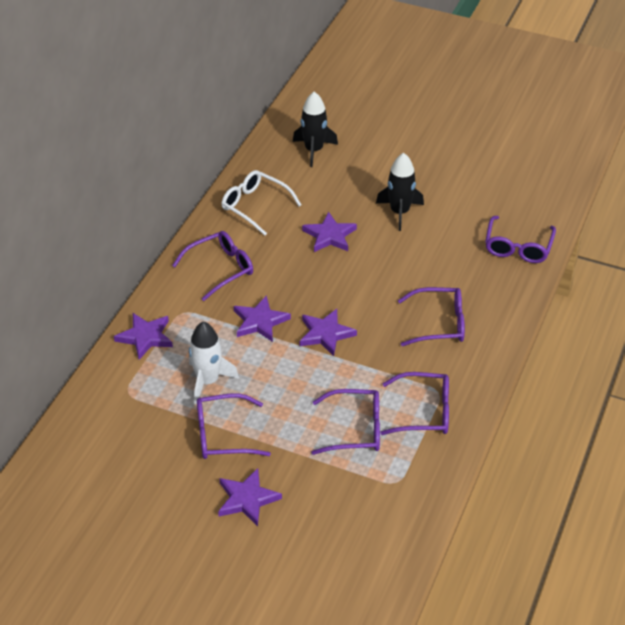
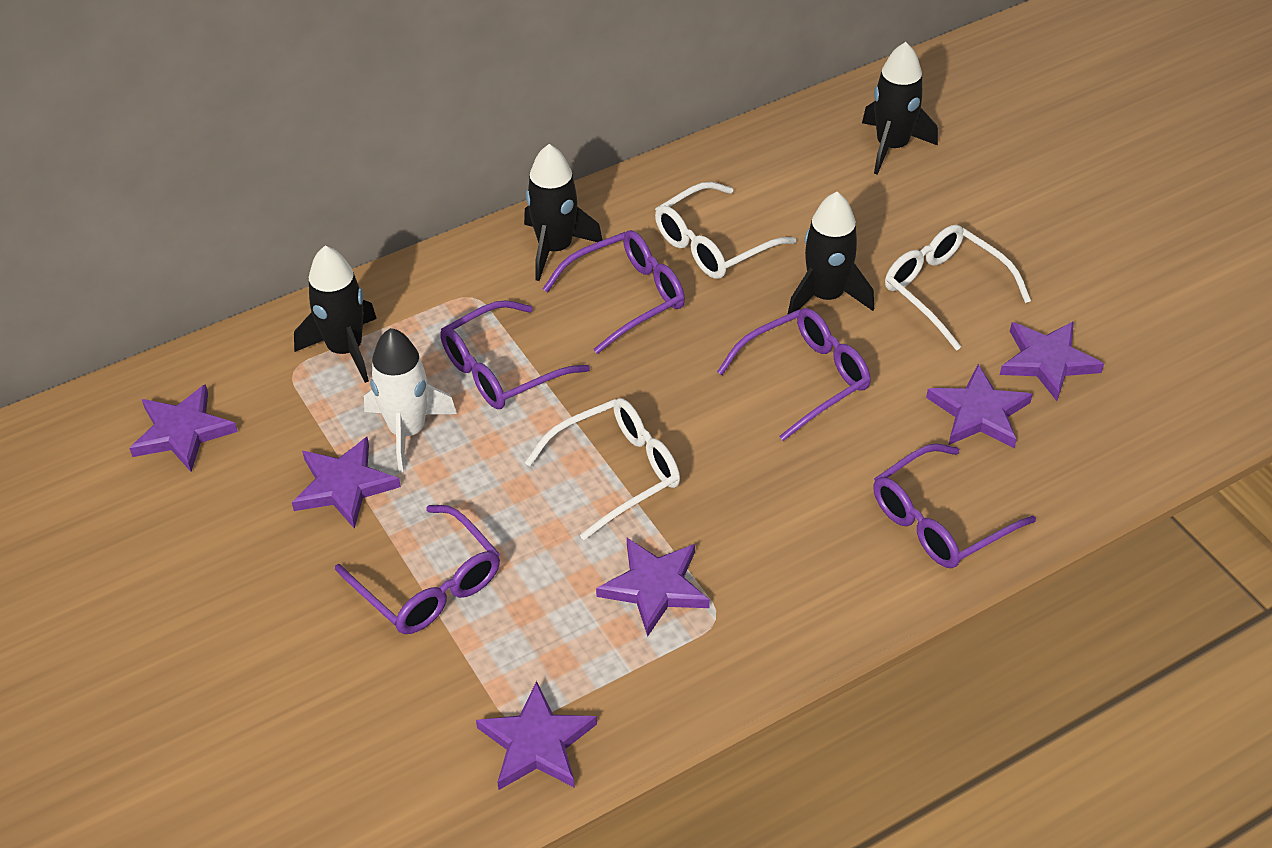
black rocket: 2 -> 4
purple glasses: 6 -> 5
purple star: 5 -> 6
white glasses: 1 -> 3

